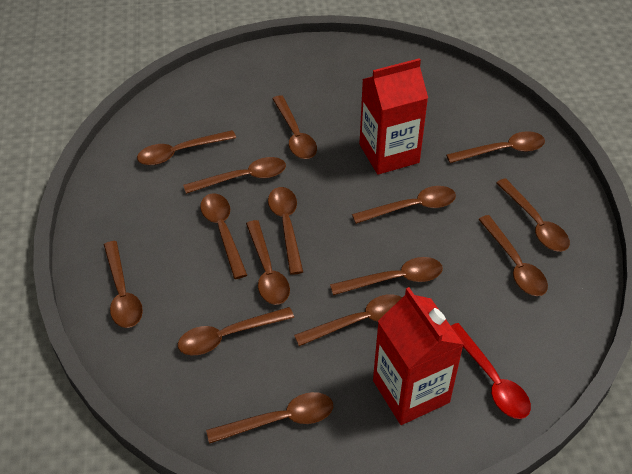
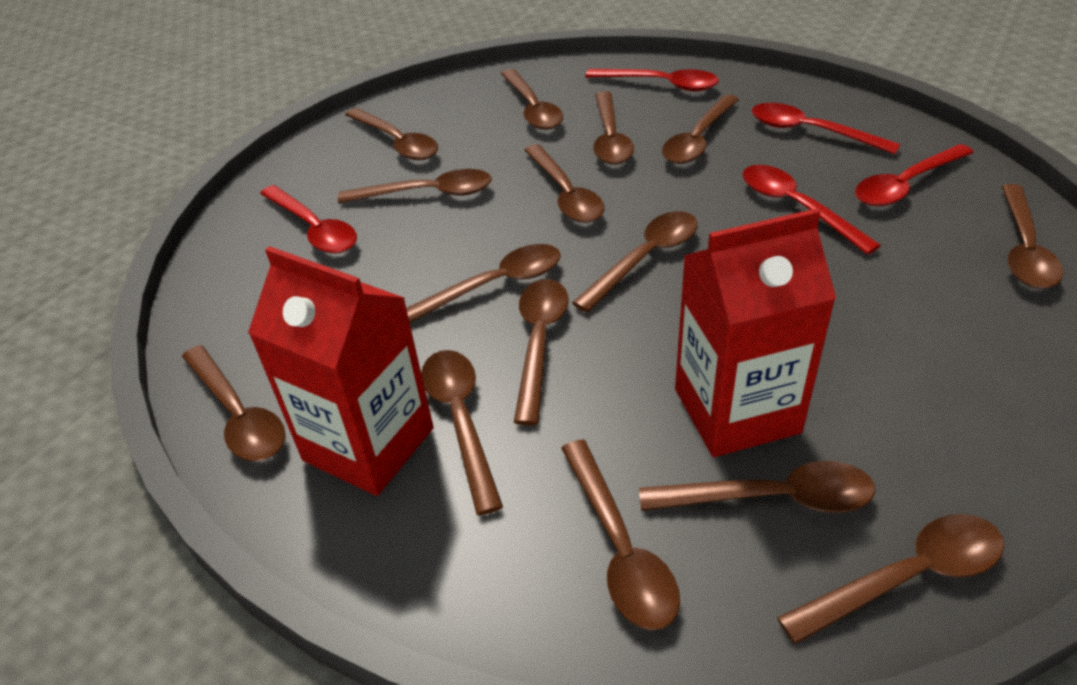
red spoon: 1 -> 5

